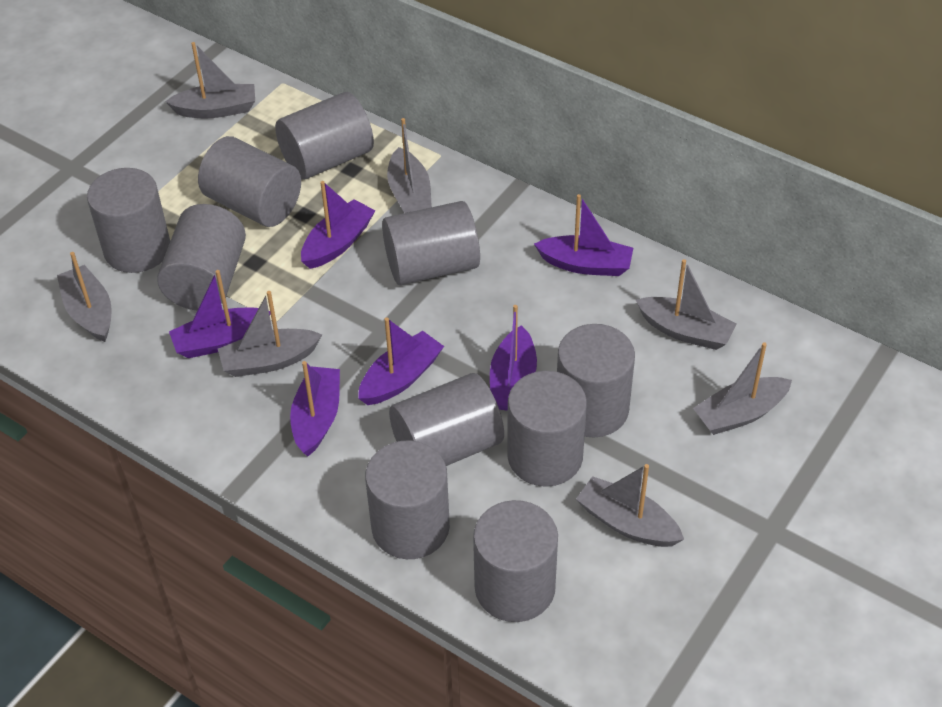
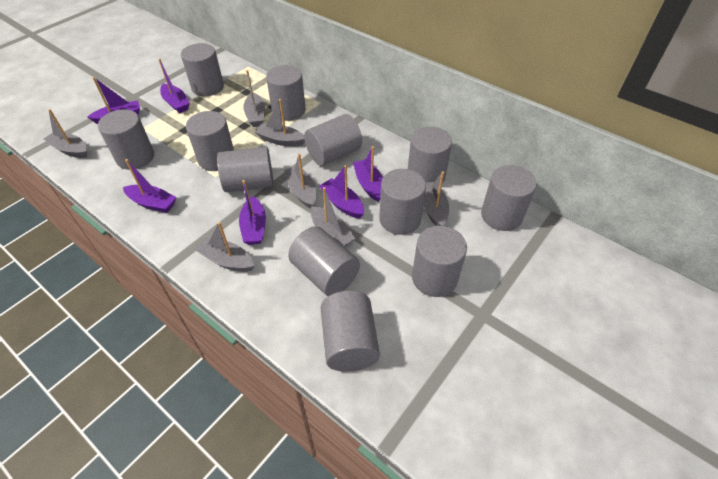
grey cylinder: 10 -> 12

